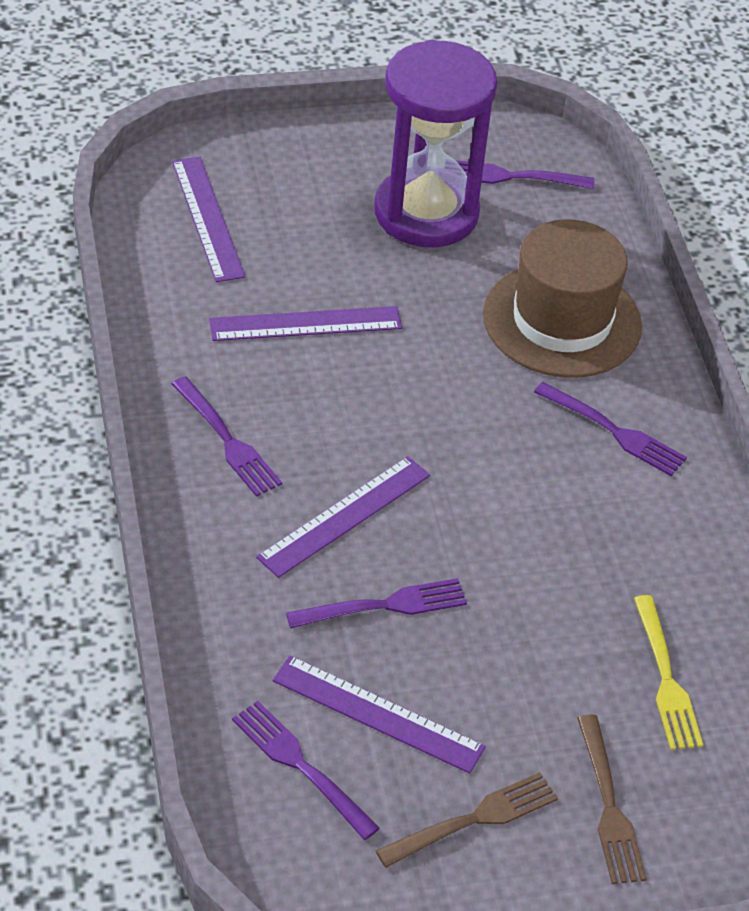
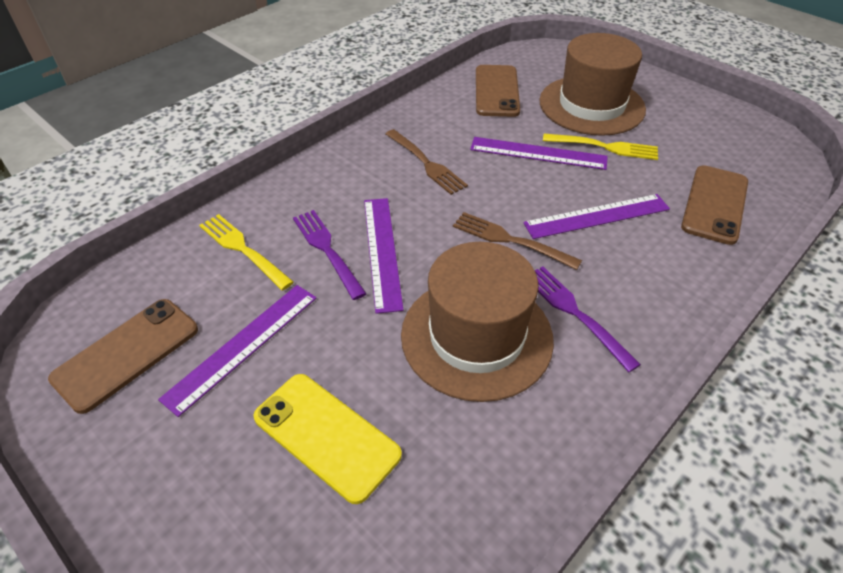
brown hat: 1 -> 2
brown phone: 0 -> 3
purple fork: 5 -> 2
purple hourglass: 1 -> 0
yellow fork: 1 -> 2
yellow phone: 0 -> 1

